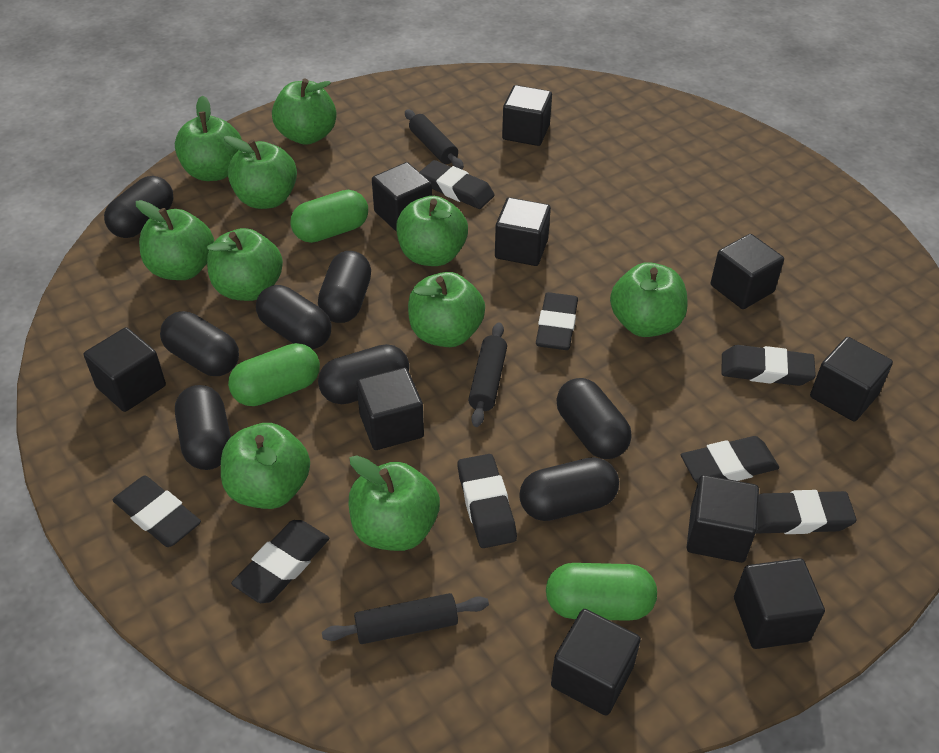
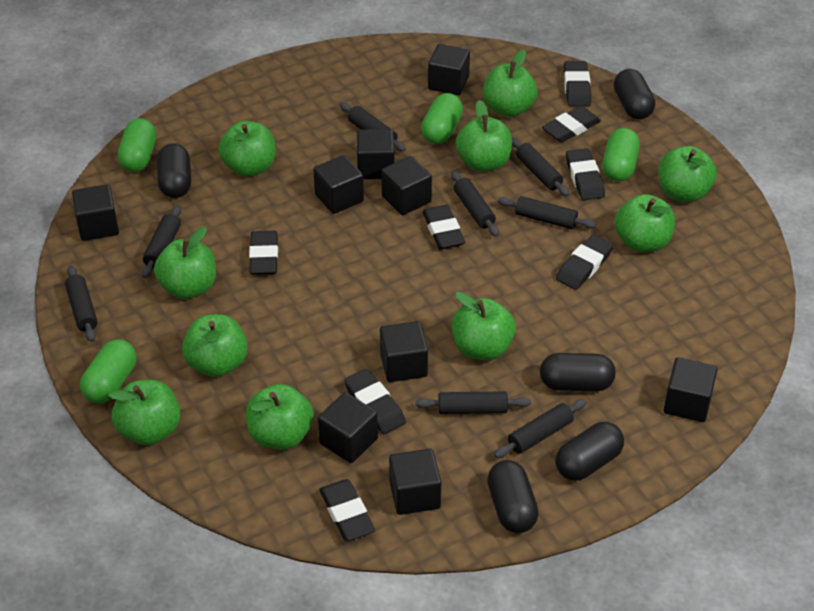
black capsule: 8 -> 5
black cube: 10 -> 9
black rolling pin: 3 -> 8
green capsule: 3 -> 4

